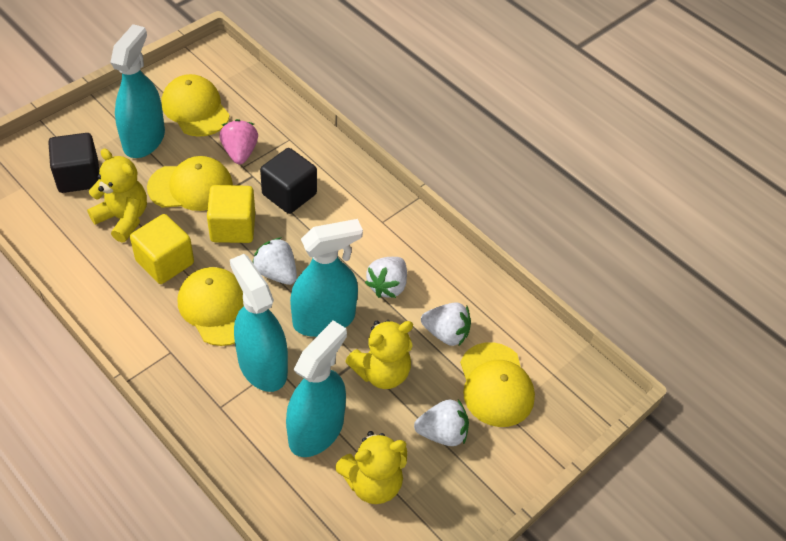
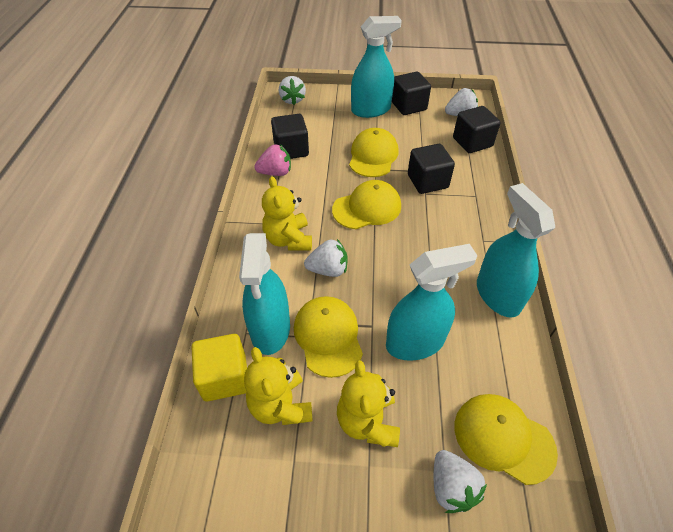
black cube: 2 -> 4
yellow cube: 2 -> 1

